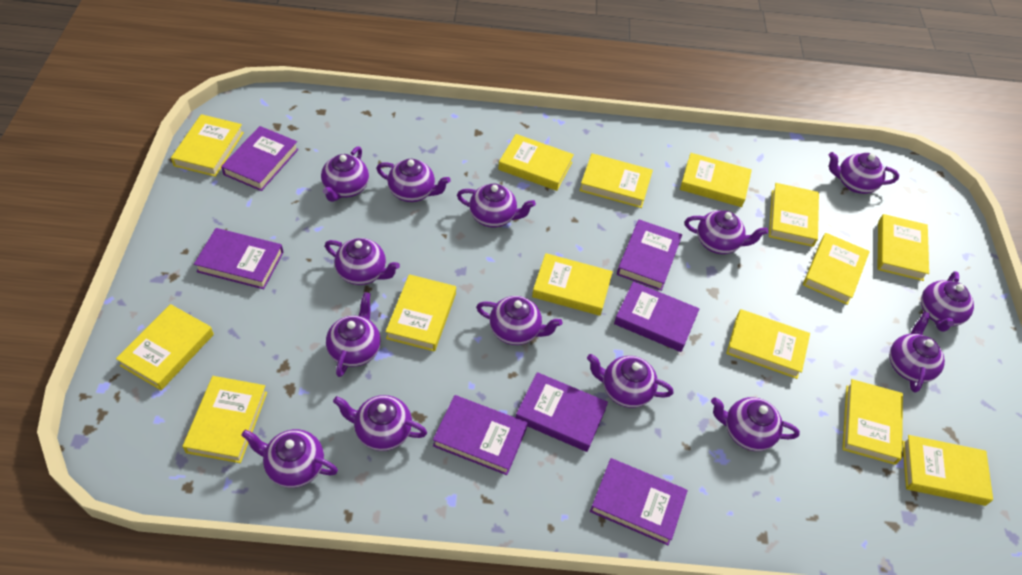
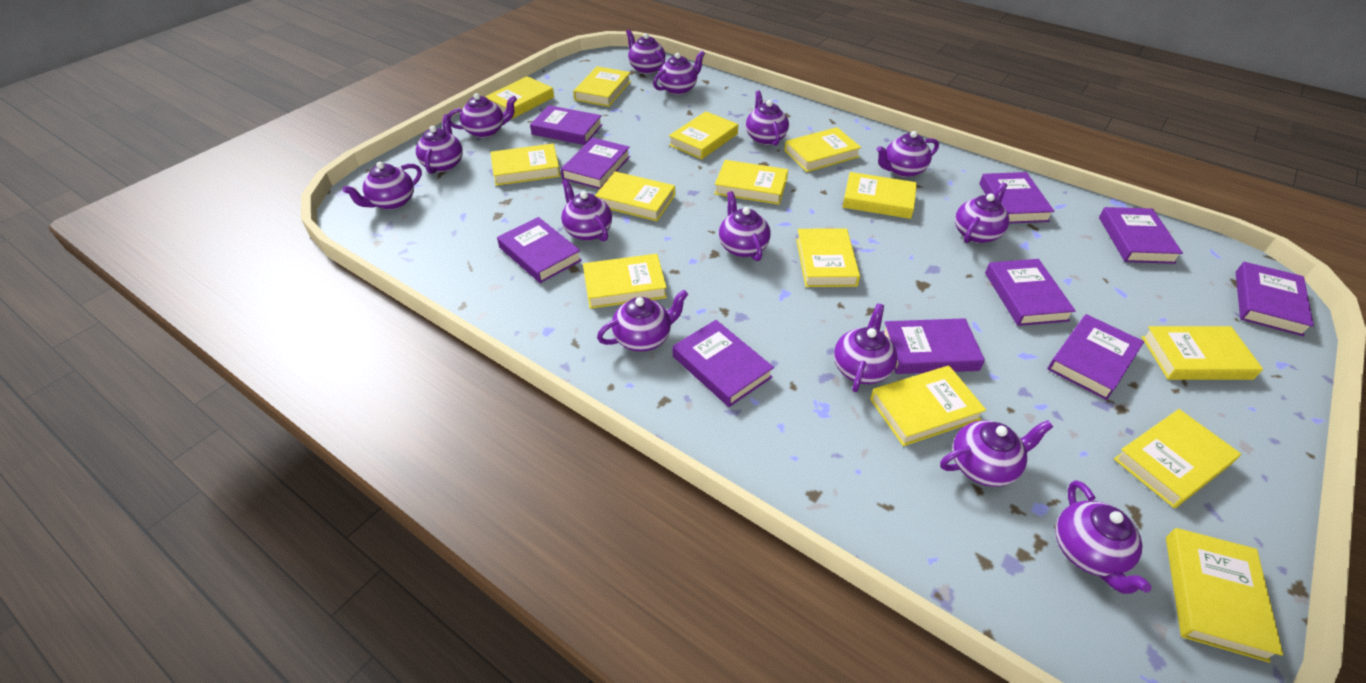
purple book: 7 -> 10

